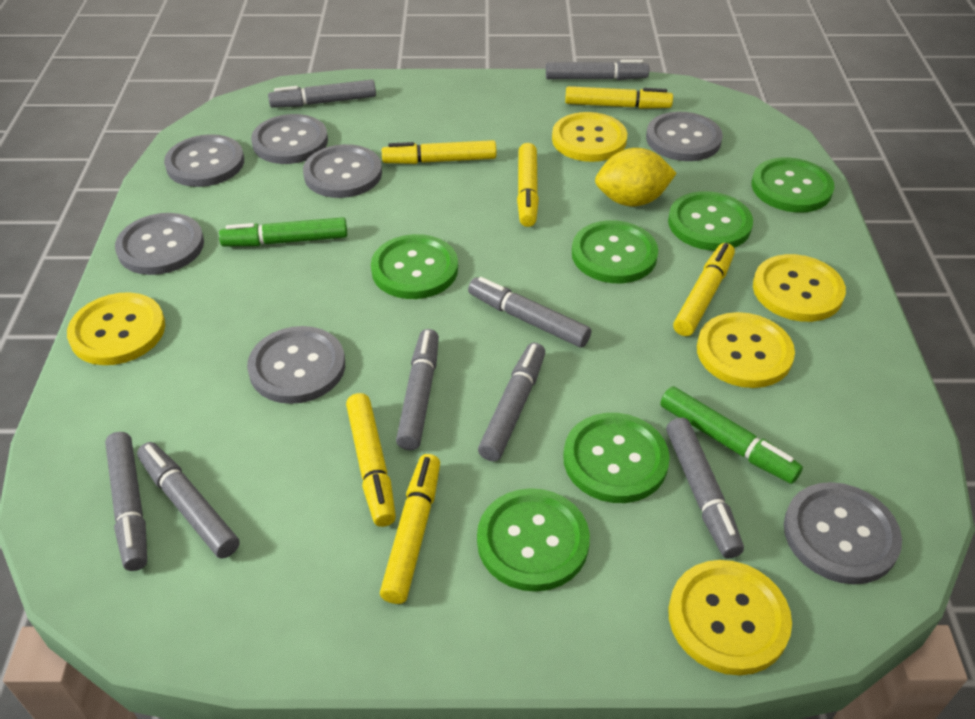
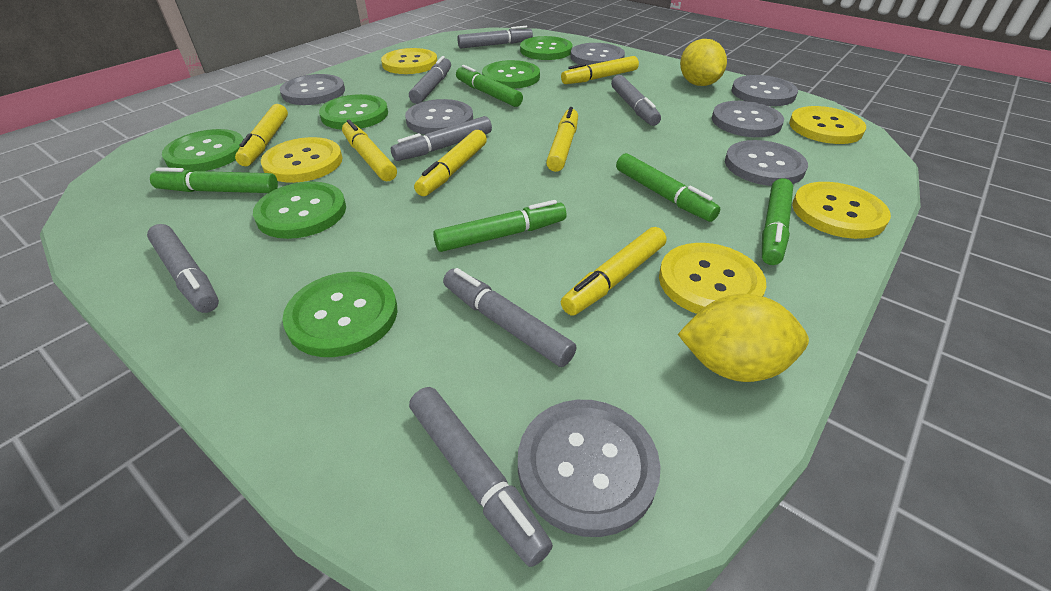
green marker: 2 -> 5
grey marker: 8 -> 7
yellow lemon: 1 -> 2

